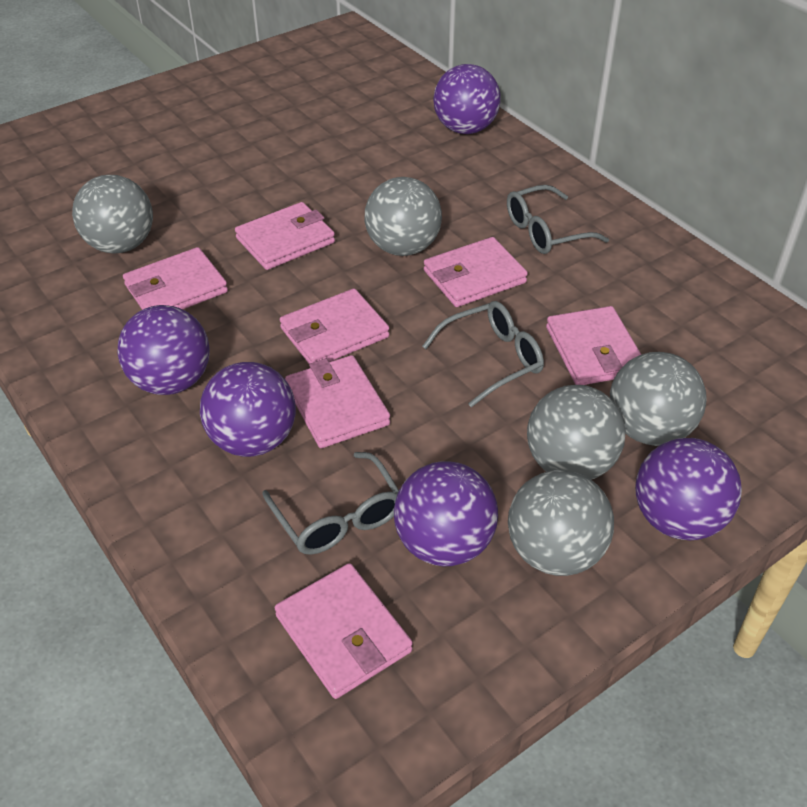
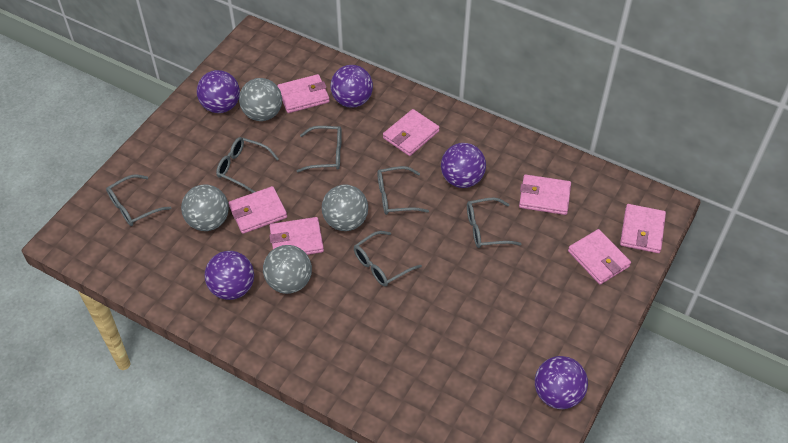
grey ball: 5 -> 4
grey glasses: 3 -> 6

